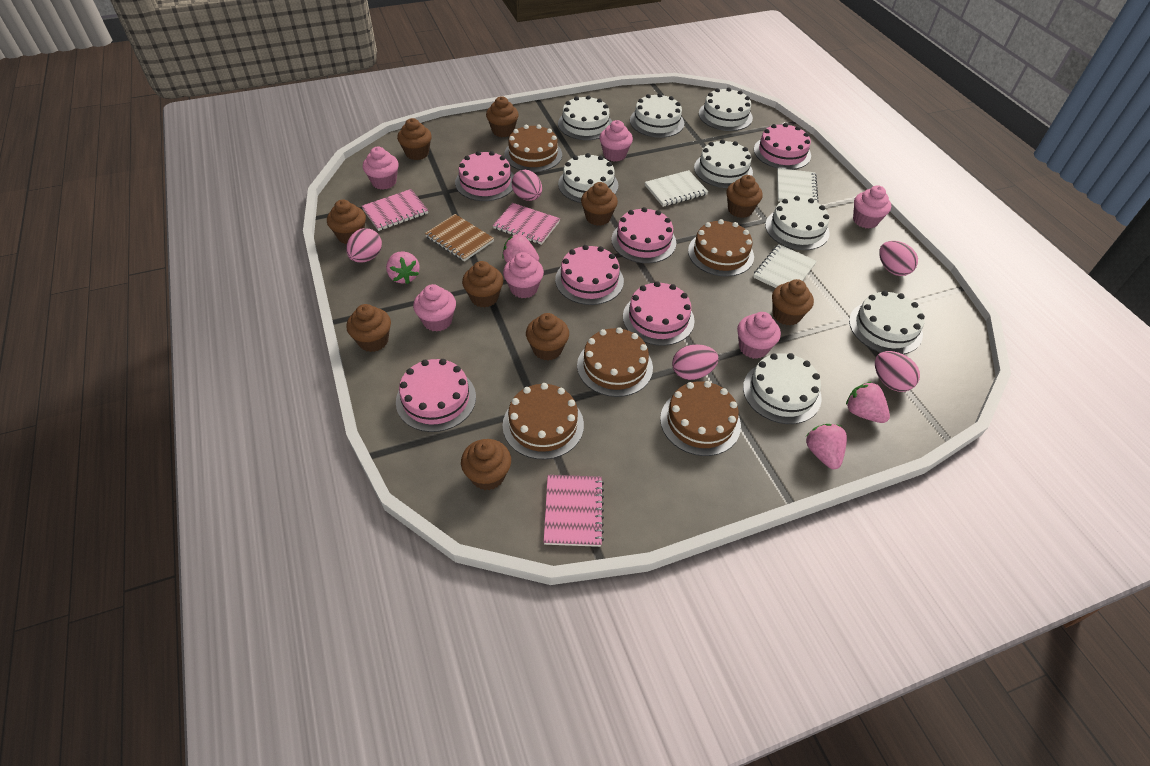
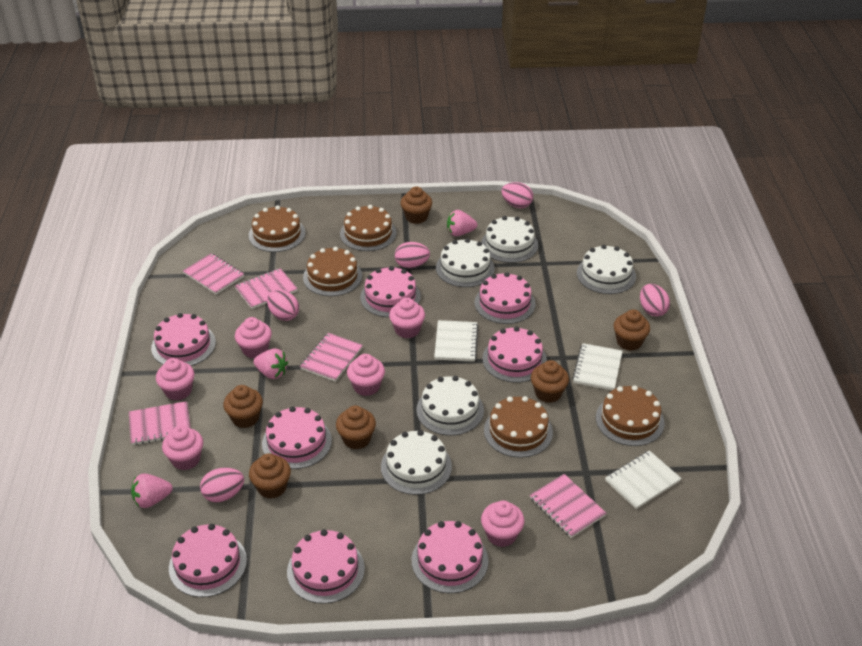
brown cupcake: 10 -> 6
brown notebook: 1 -> 0
pink cake: 6 -> 8
pink notebook: 3 -> 5
pink strawberry: 4 -> 3
white cake: 8 -> 5

